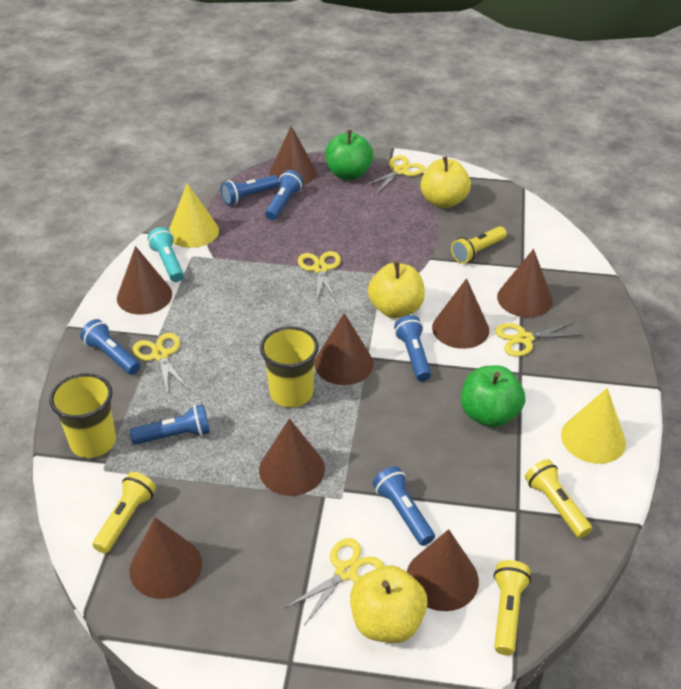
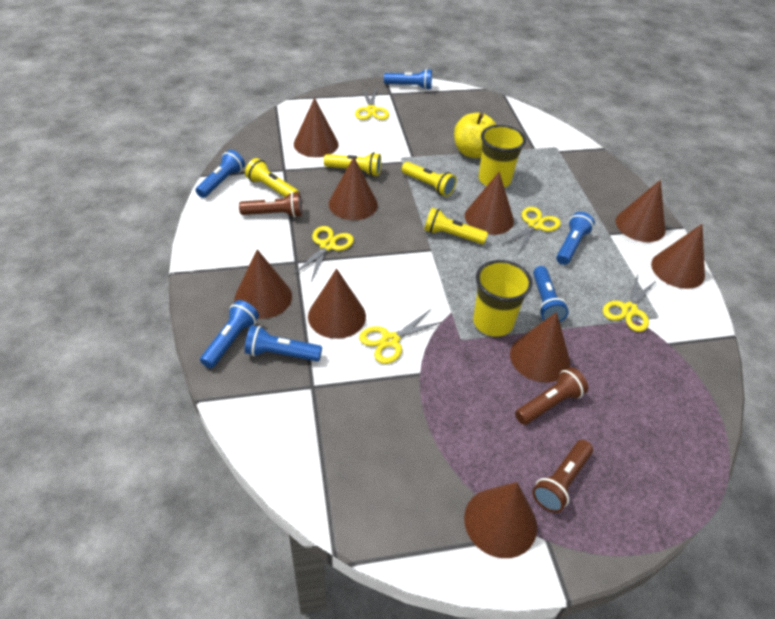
brown cone: 8 -> 9
brown flashlight: 0 -> 3
green apple: 2 -> 0
turquoise flashlight: 1 -> 0
yellow apple: 3 -> 1
yellow cone: 2 -> 0

